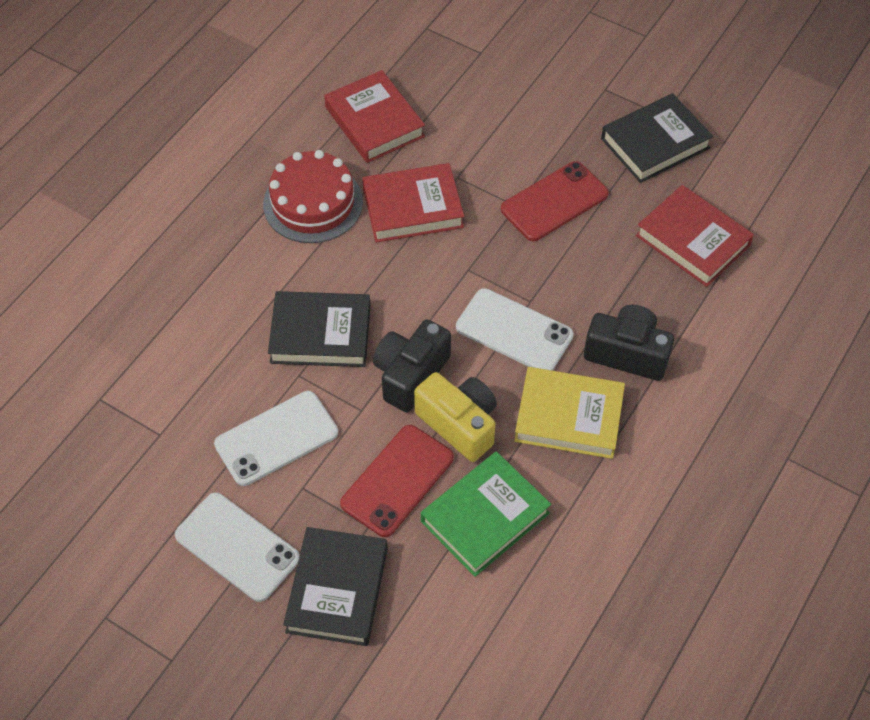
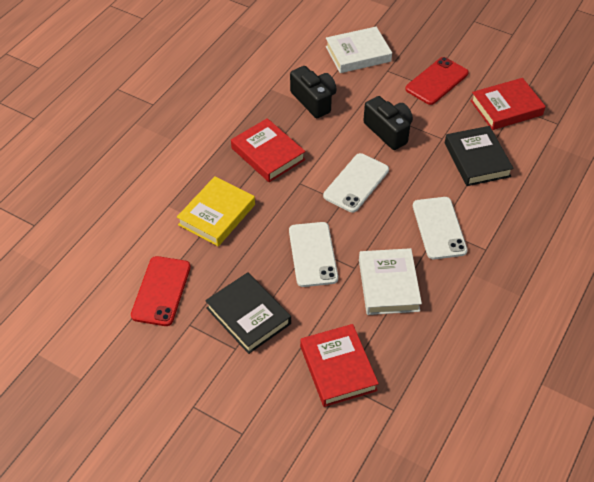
black book: 3 -> 2
green book: 1 -> 0
red cake: 1 -> 0
white book: 0 -> 2
yellow camera: 1 -> 0

